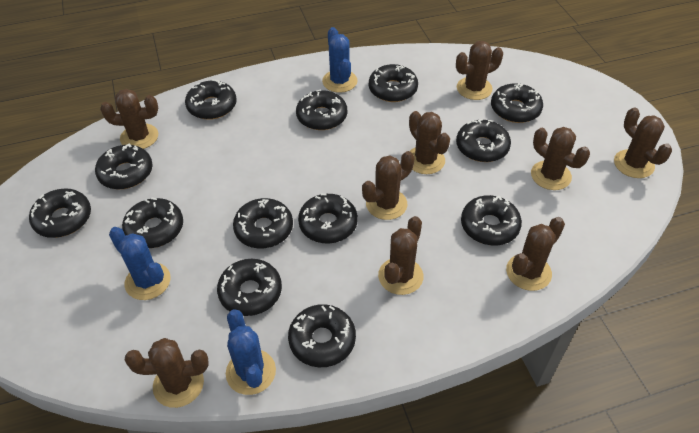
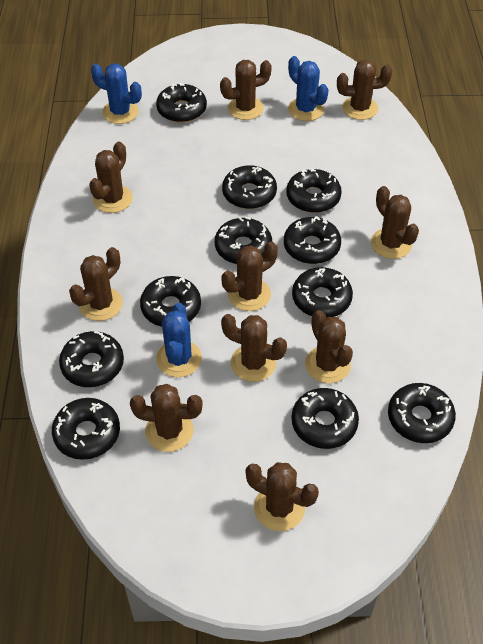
black donut: 13 -> 11
brown cactus: 9 -> 10

